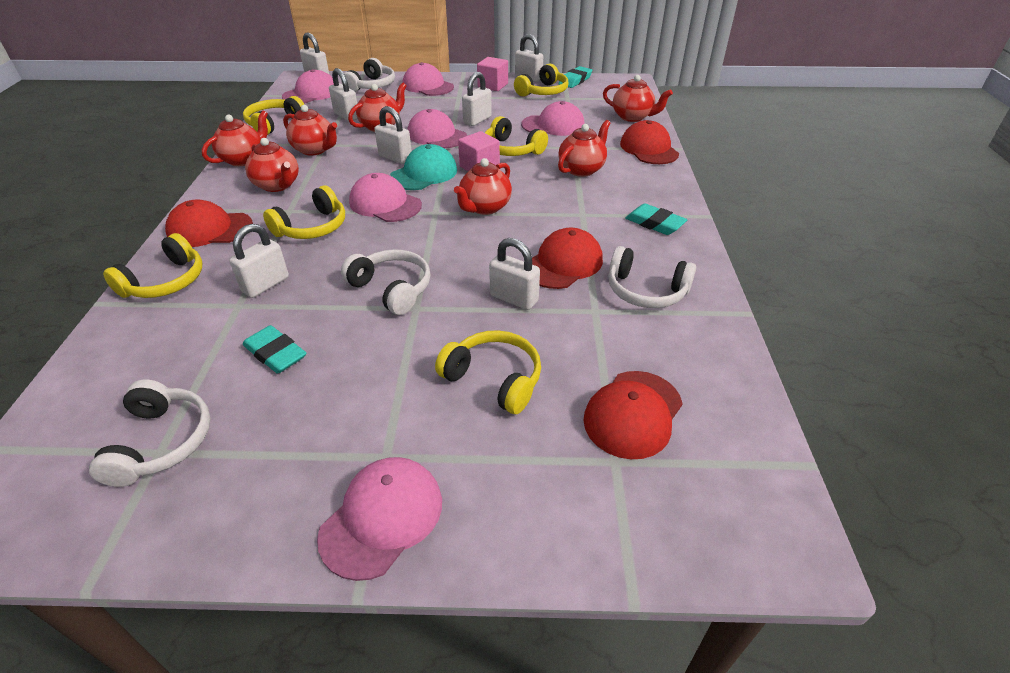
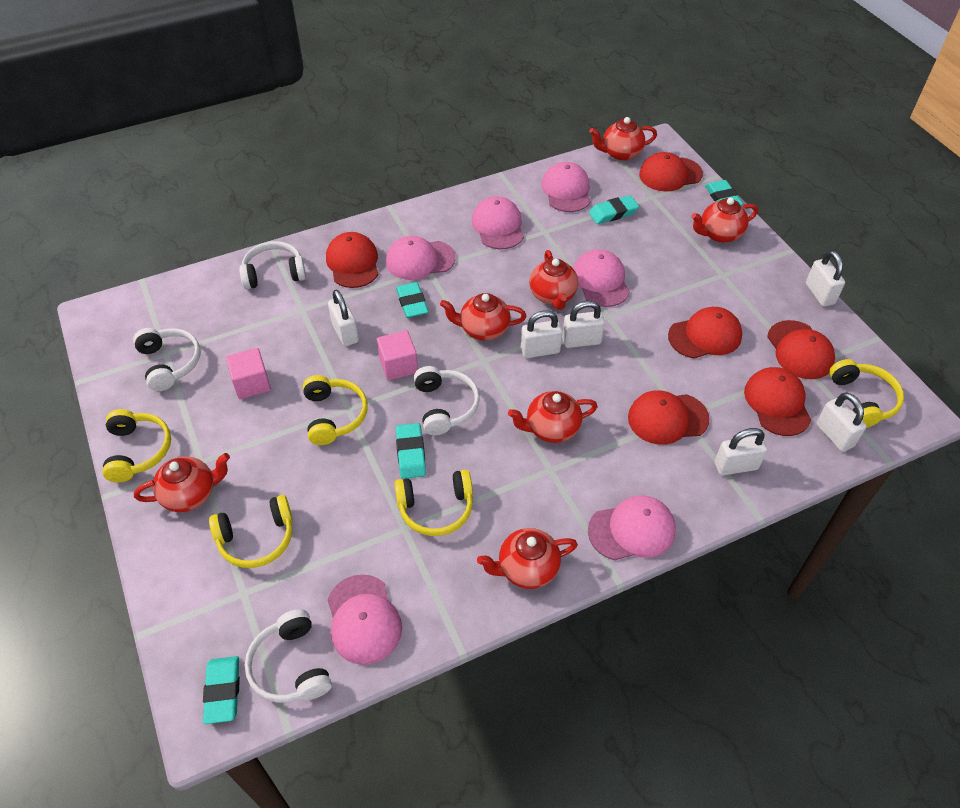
red cap: 4 -> 6
turquoise cap: 1 -> 0
turquoise eraser: 3 -> 5
white padlock: 7 -> 6
yellow headphones: 6 -> 5

